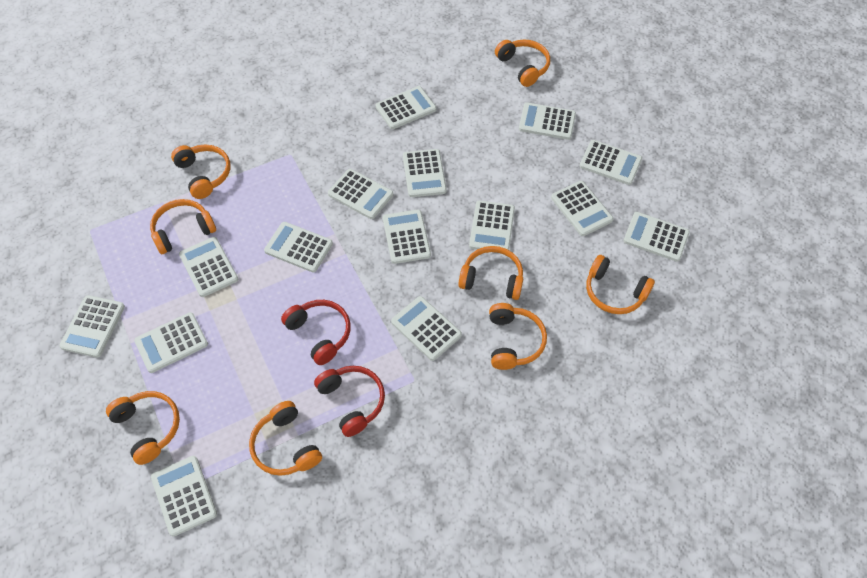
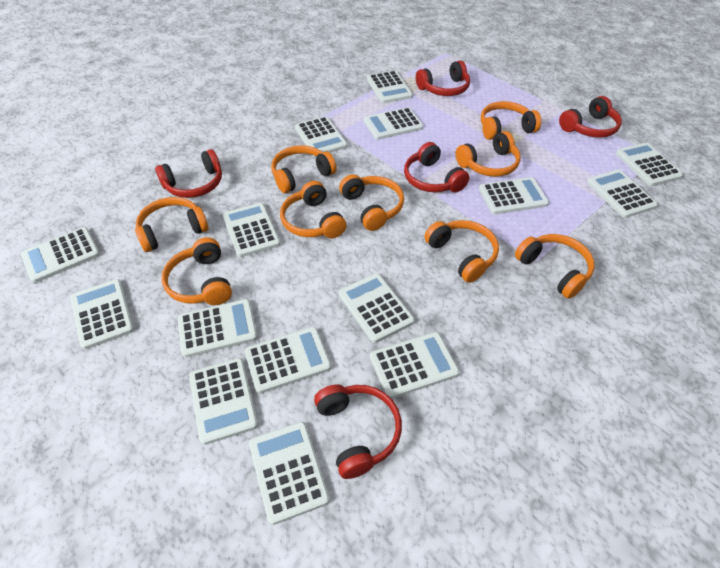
orange headphones: 8 -> 9
red headphones: 2 -> 5

